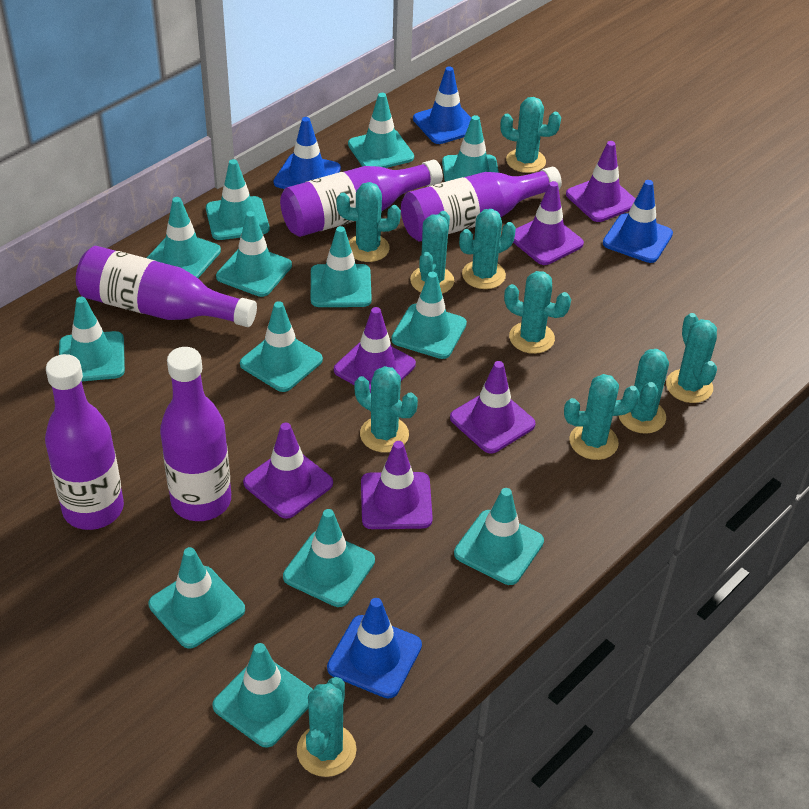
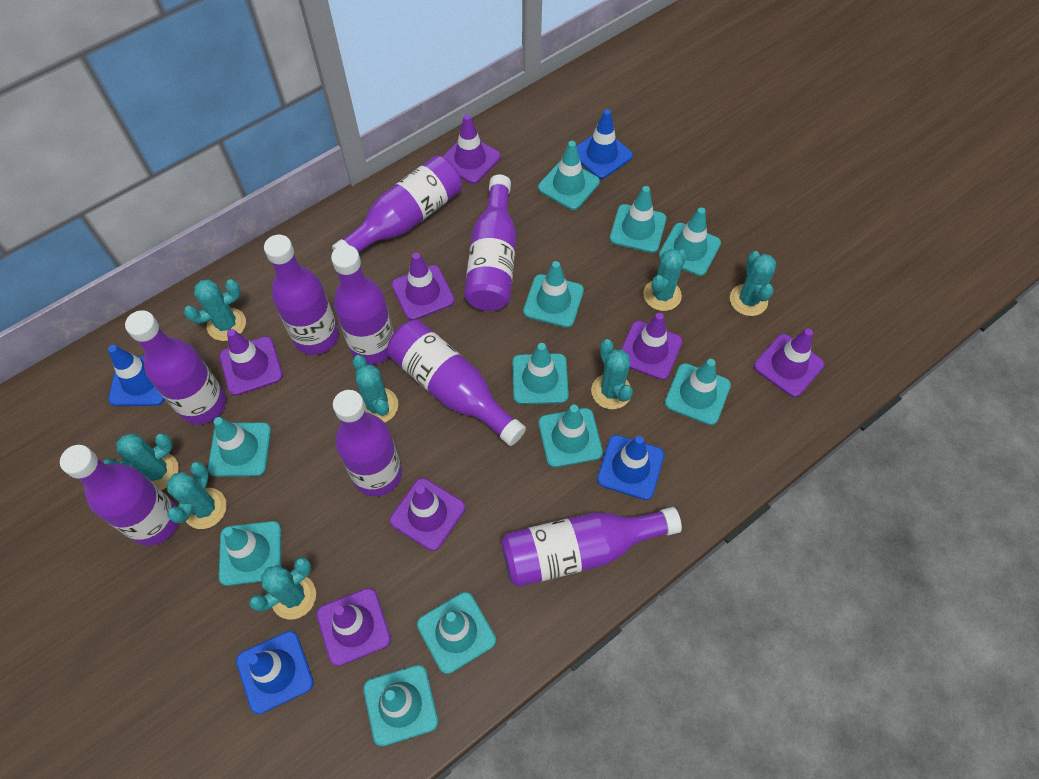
purple bottle: 5 -> 9
purple traffic cone: 6 -> 7
turquoise cactus: 10 -> 8
turquoise traffic cone: 13 -> 11

